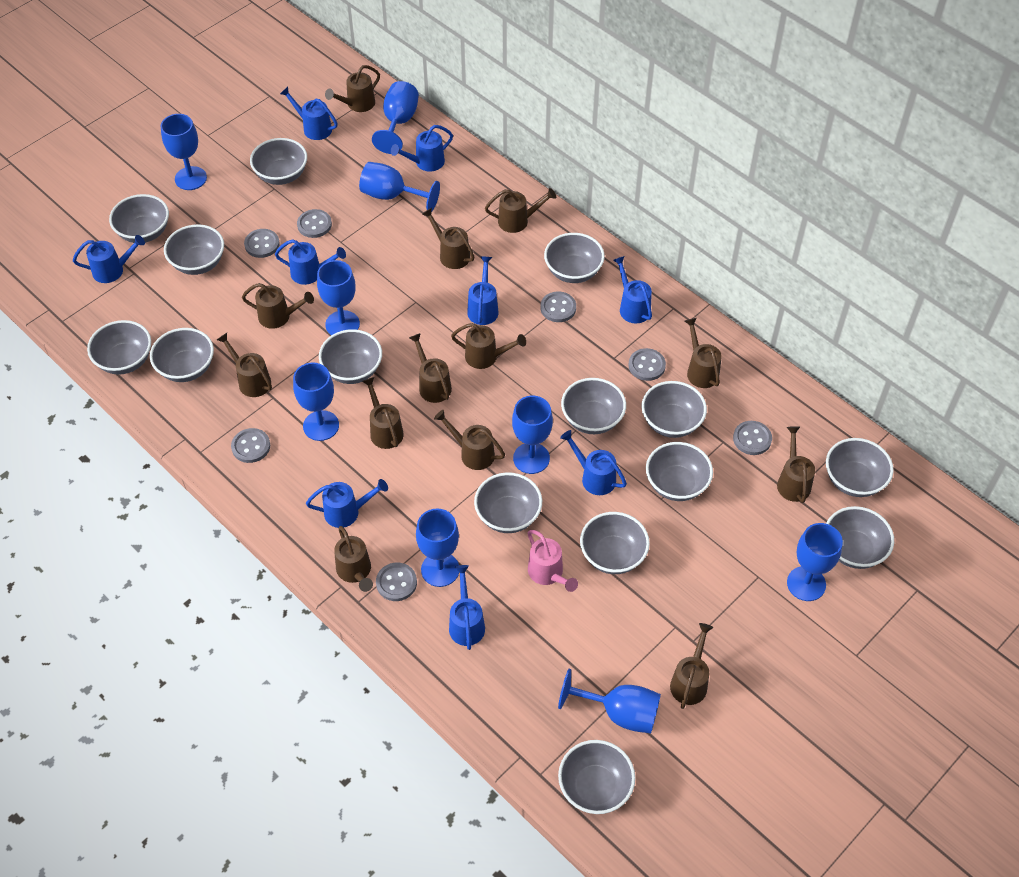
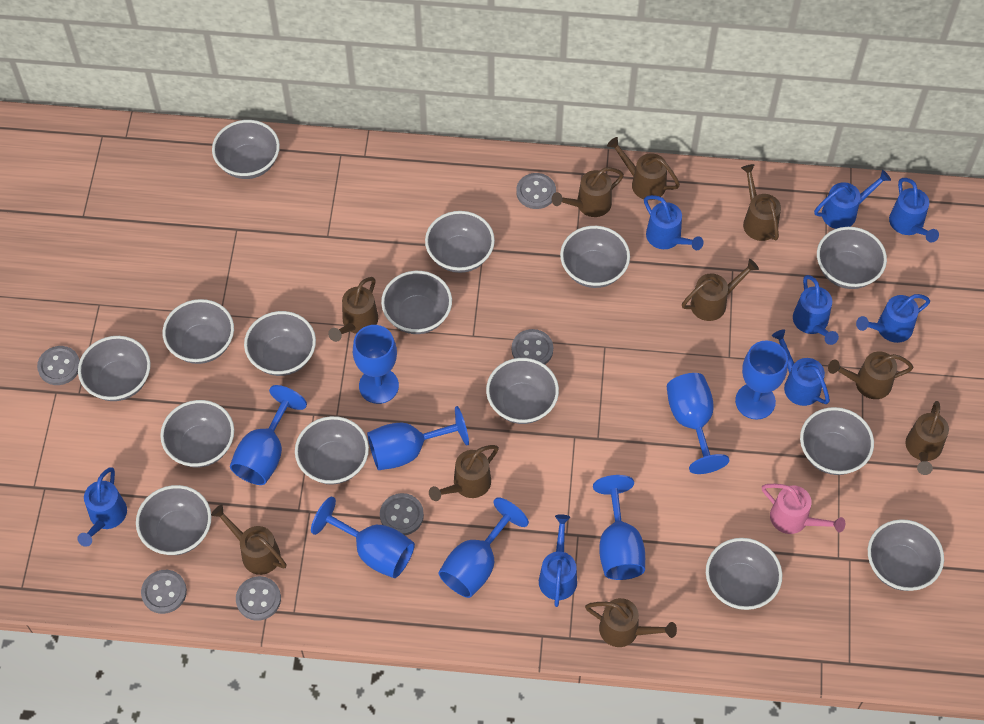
blue goblet: 9 -> 8
blue watering can: 9 -> 8
brown watering can: 13 -> 10
grey button: 7 -> 6

